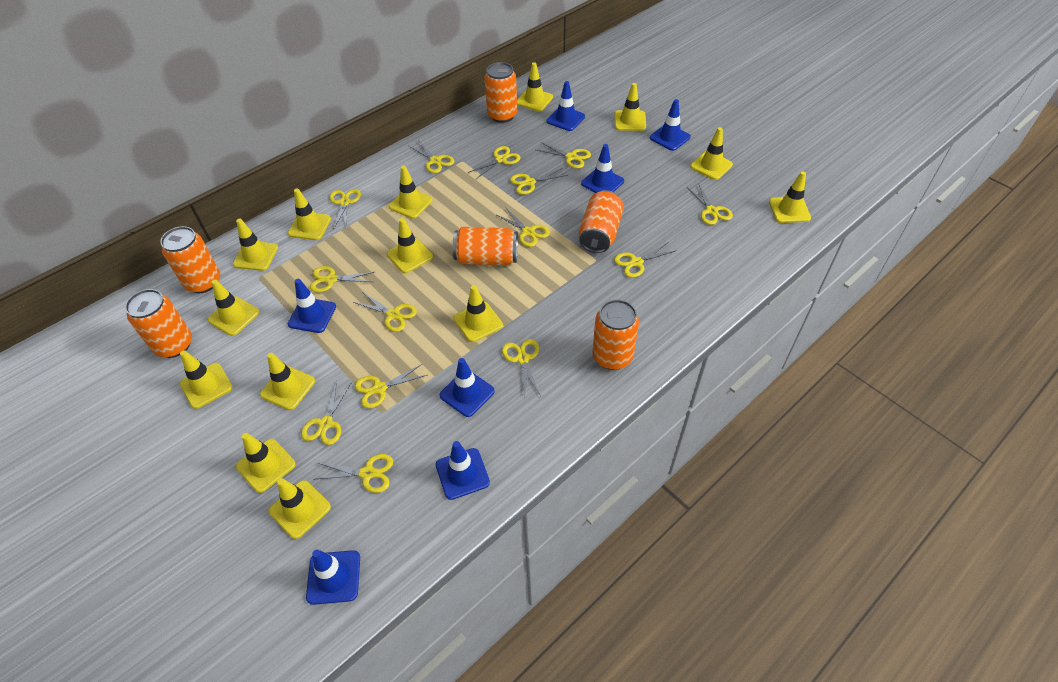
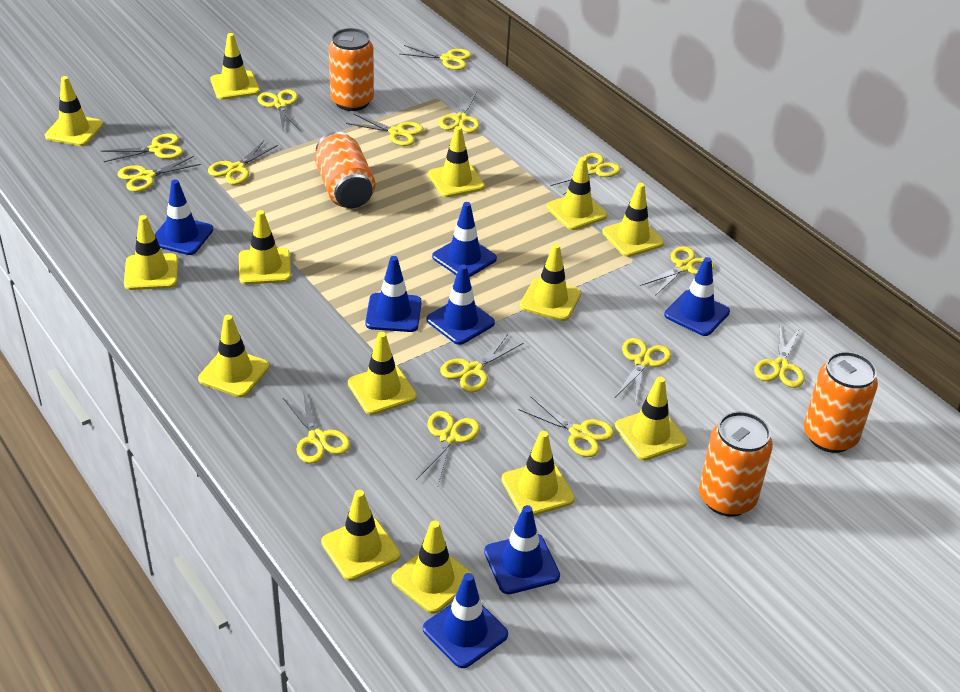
orange can: 6 -> 4
yellow scissors: 14 -> 15

